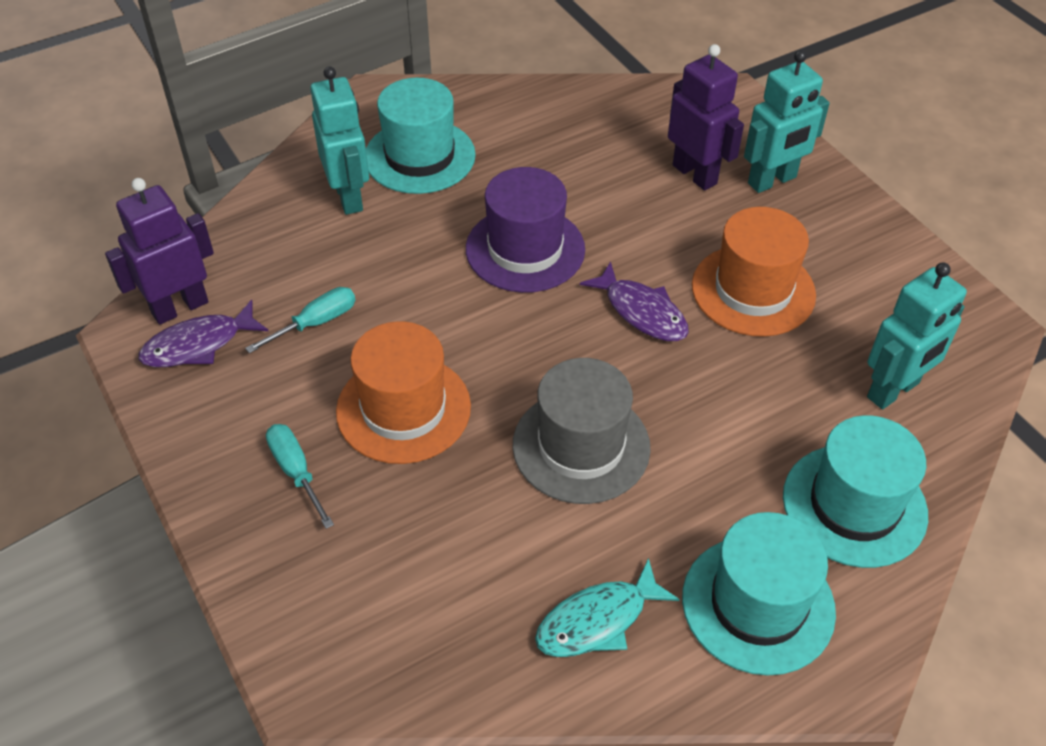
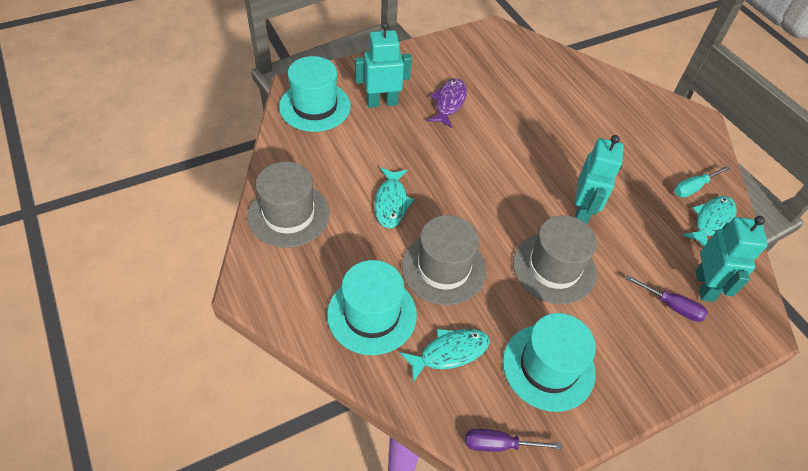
grey hat: 1 -> 3
orange hat: 2 -> 0
purple fish: 2 -> 1
purple hat: 1 -> 0
purple robot: 2 -> 0
purple screwdriver: 0 -> 2
turquoise fish: 1 -> 3
turquoise screwdriver: 2 -> 1

